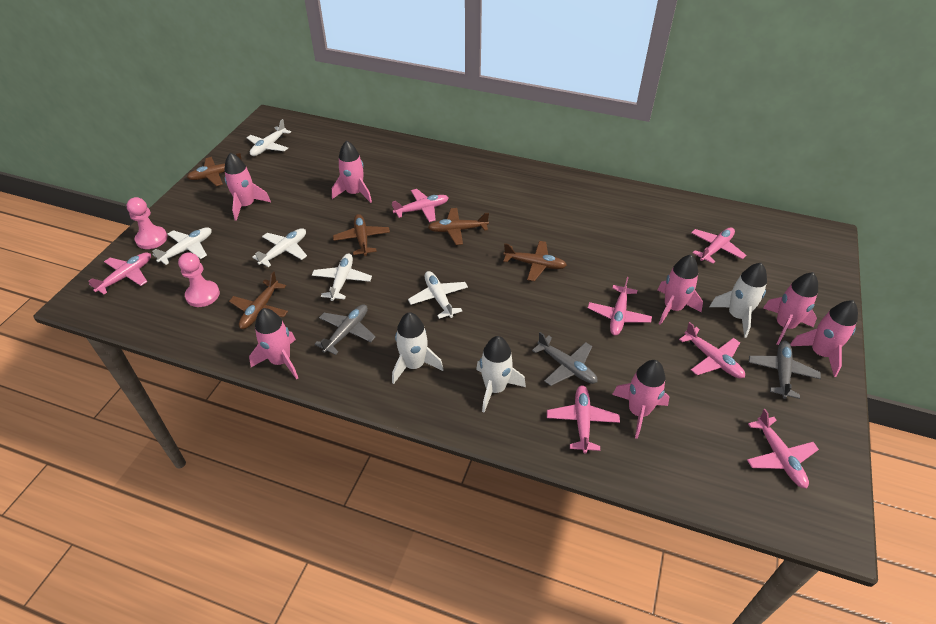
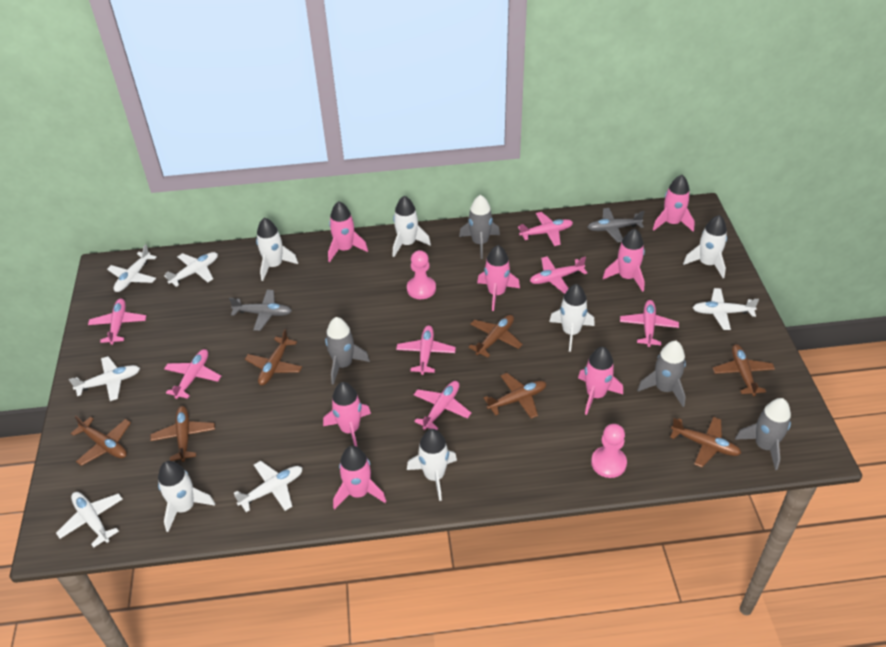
brown plane: 5 -> 7
grey plane: 3 -> 2
grey rocket: 0 -> 4
white plane: 5 -> 6
white rocket: 3 -> 6

